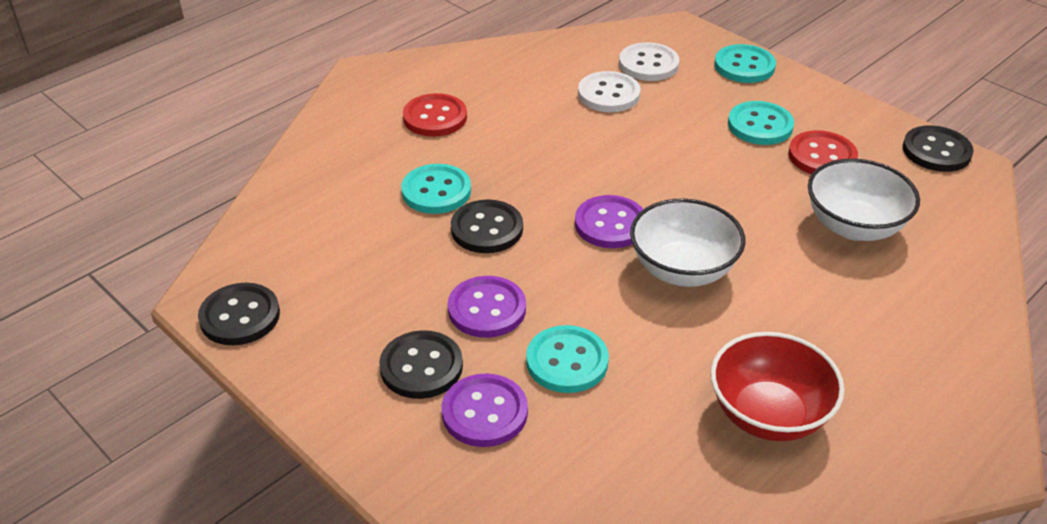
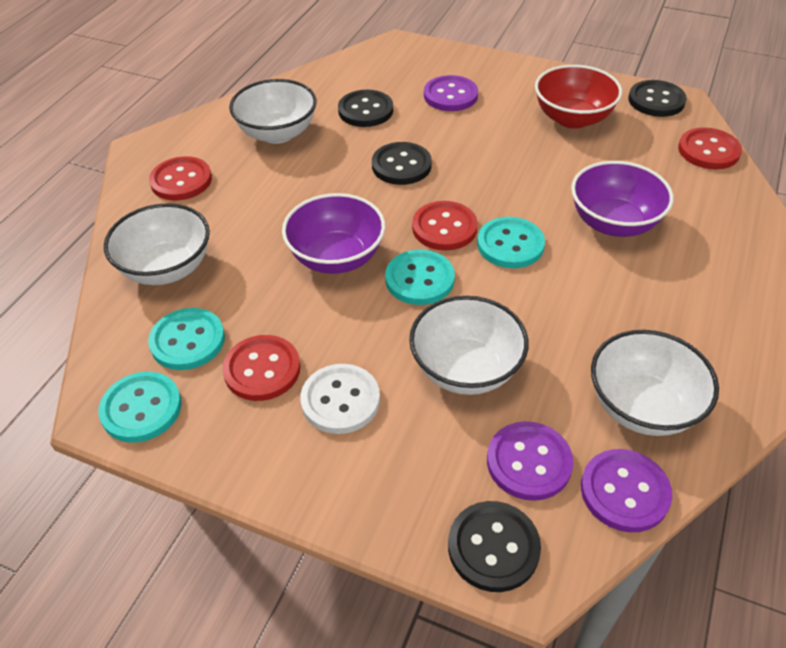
purple bowl: 0 -> 2
red button: 2 -> 4
white bowl: 2 -> 4
white button: 2 -> 1

